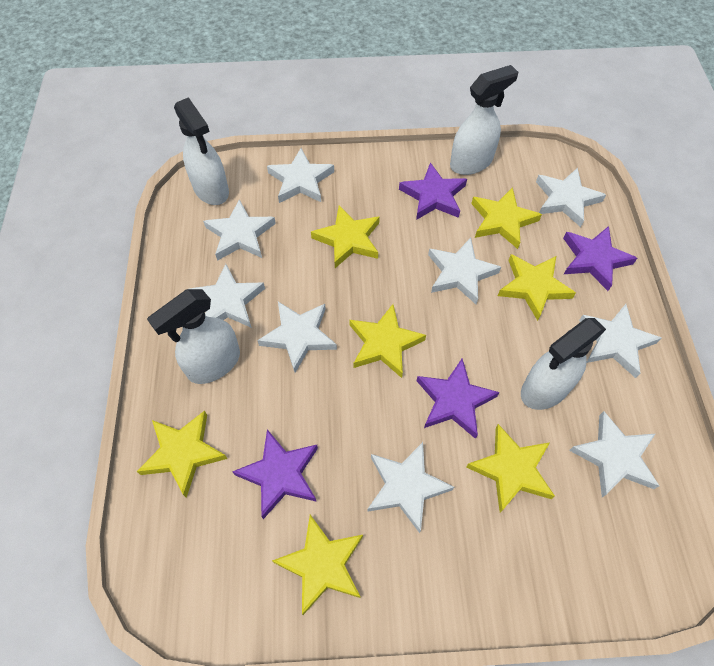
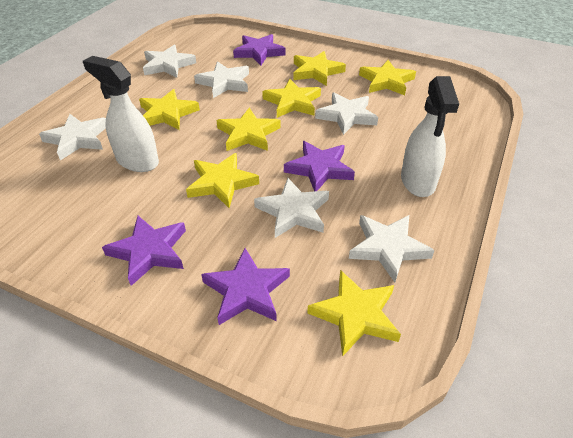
white spray bottle: 4 -> 2
white star: 9 -> 6

